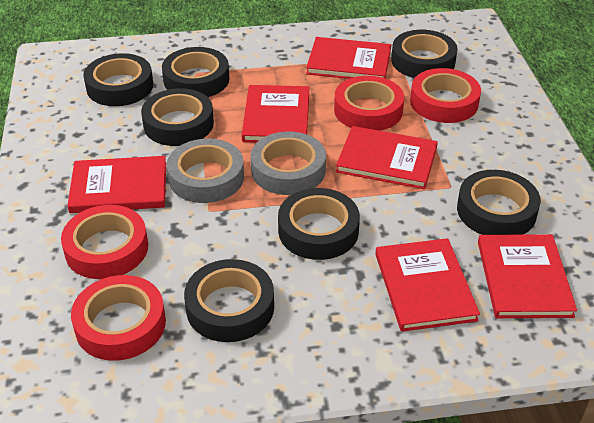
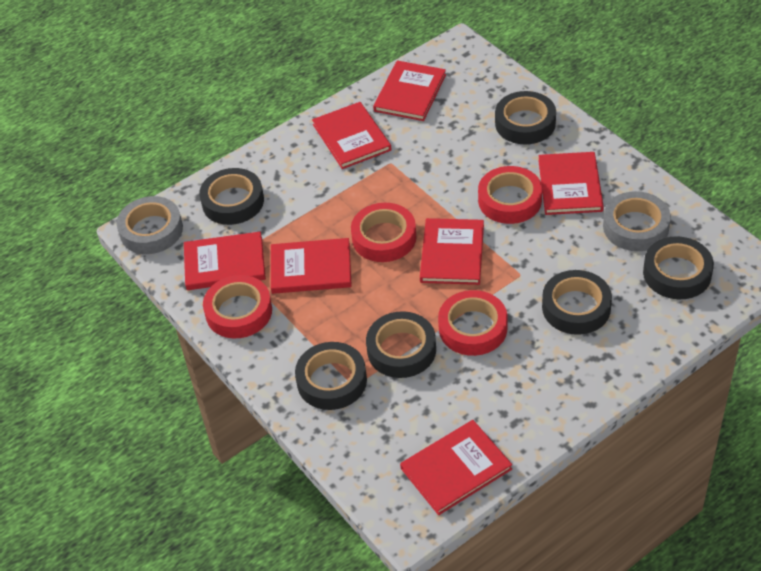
black tape: 7 -> 6
red book: 6 -> 7

